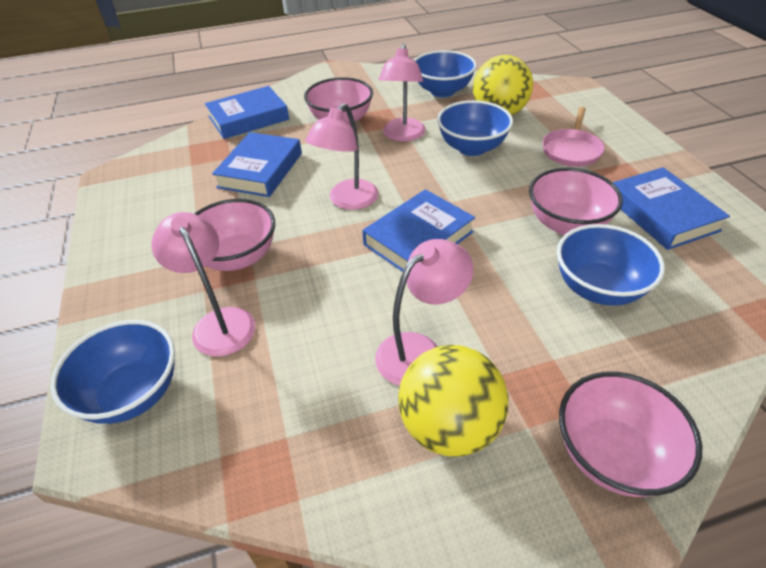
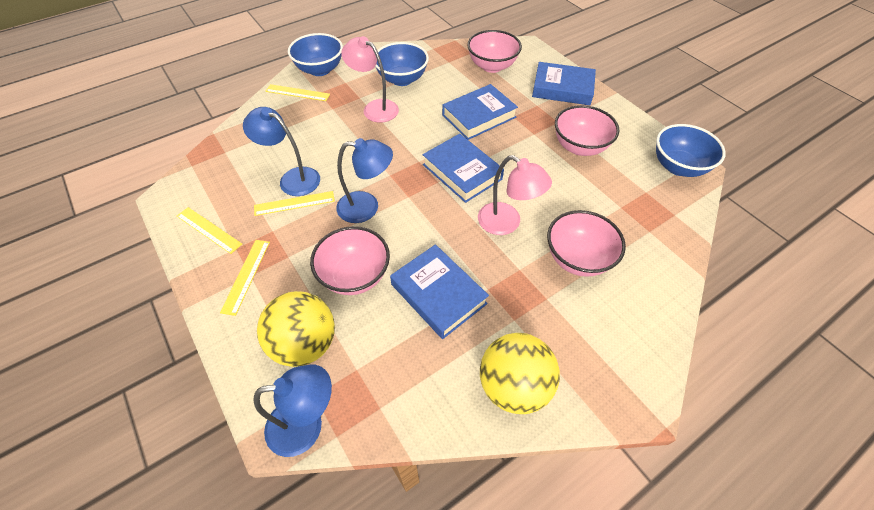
blue bowl: 4 -> 3
blue lamp: 0 -> 3
pink lamp: 4 -> 2
pink pan: 1 -> 0
yellow ruler: 0 -> 4

